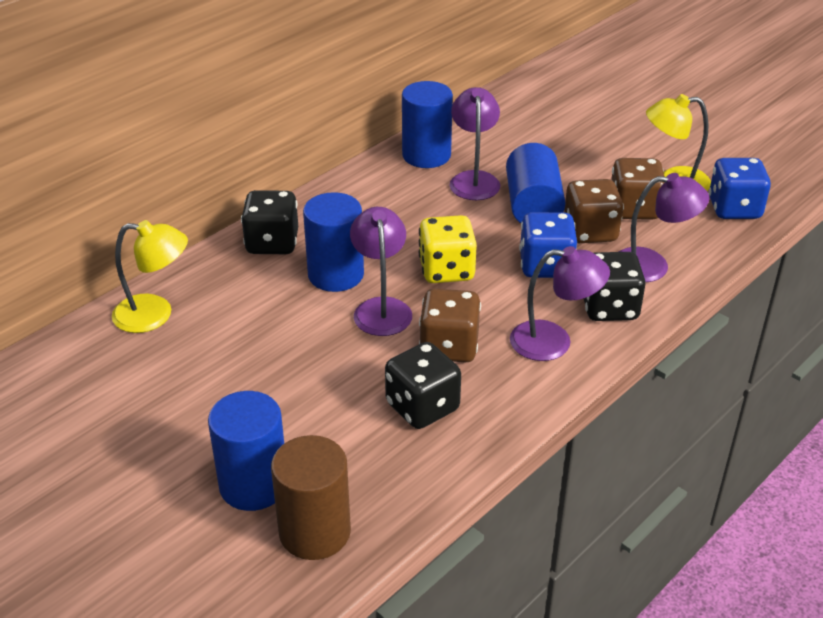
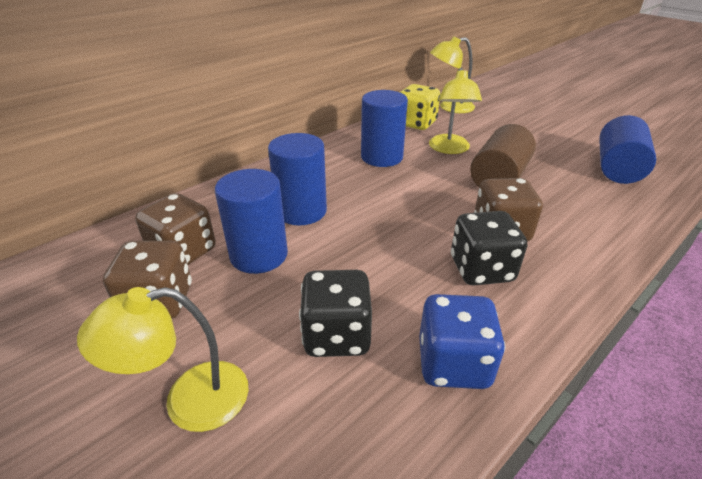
black dice: 3 -> 2
blue dice: 2 -> 1
purple lamp: 4 -> 0
yellow lamp: 2 -> 3

